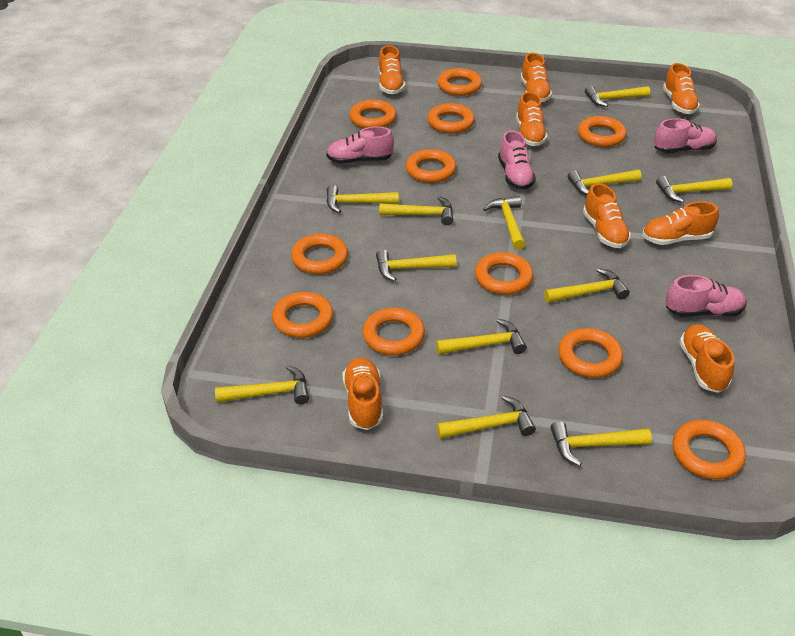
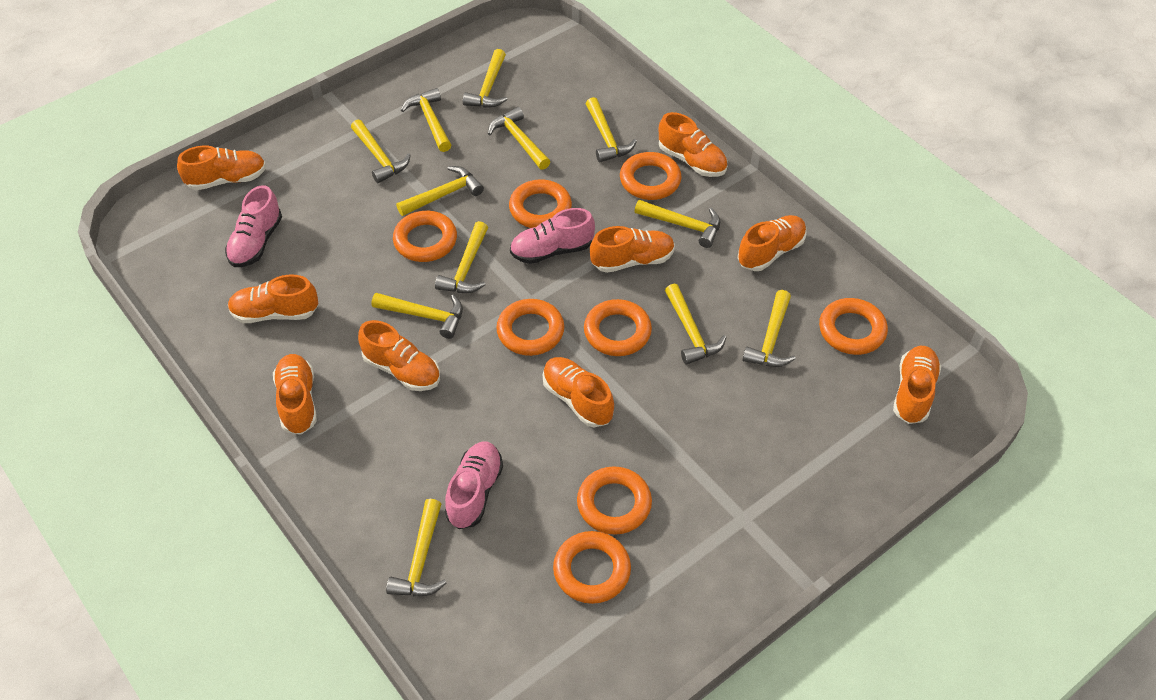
orange ring: 11 -> 8
orange shoe: 8 -> 9
pink shoe: 4 -> 3

